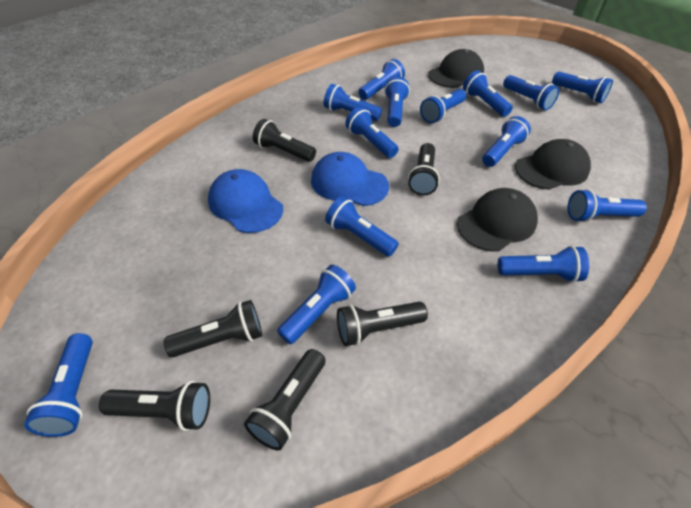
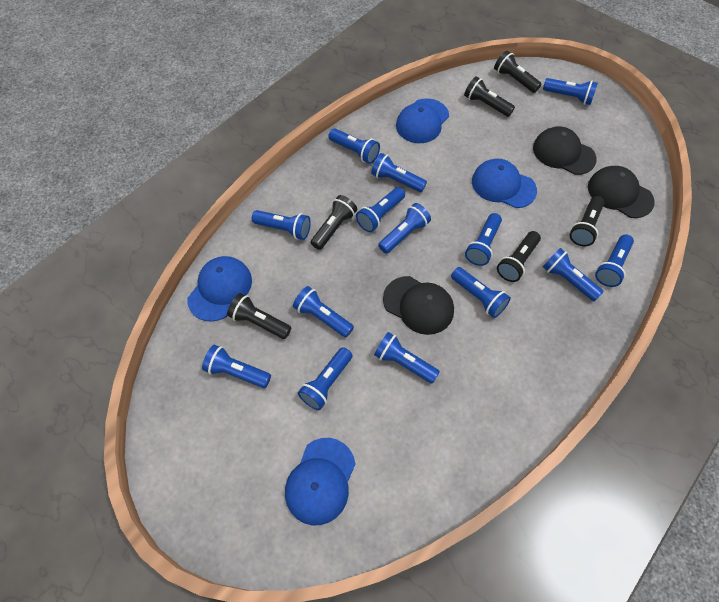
blue cap: 2 -> 4

